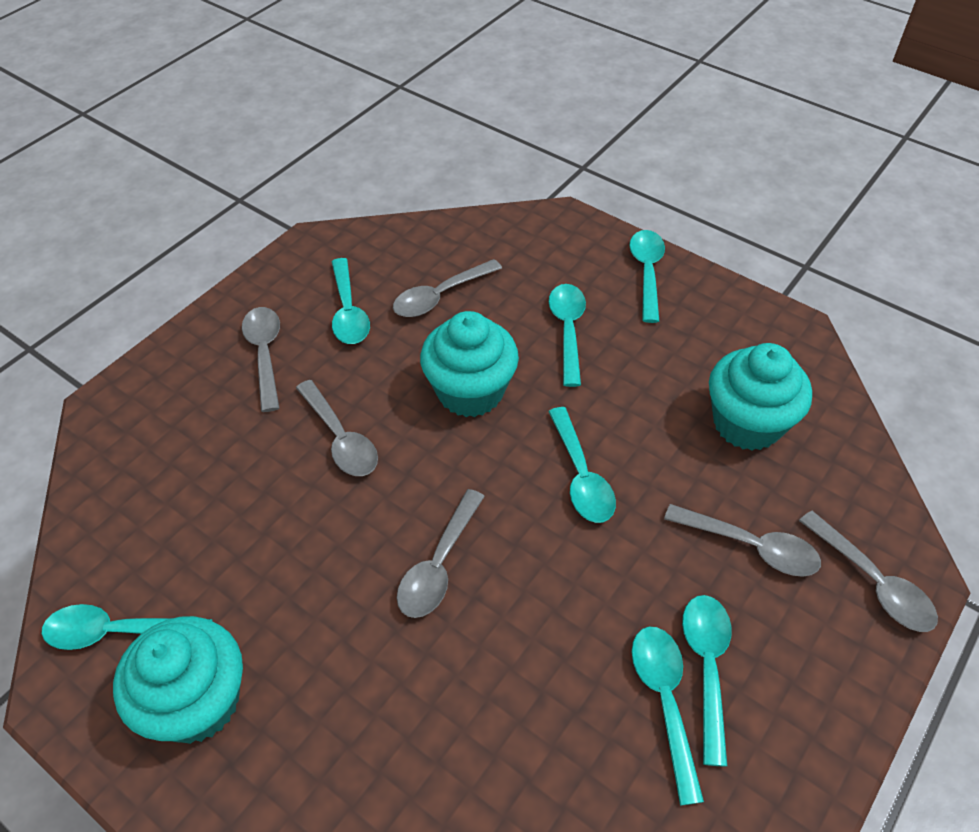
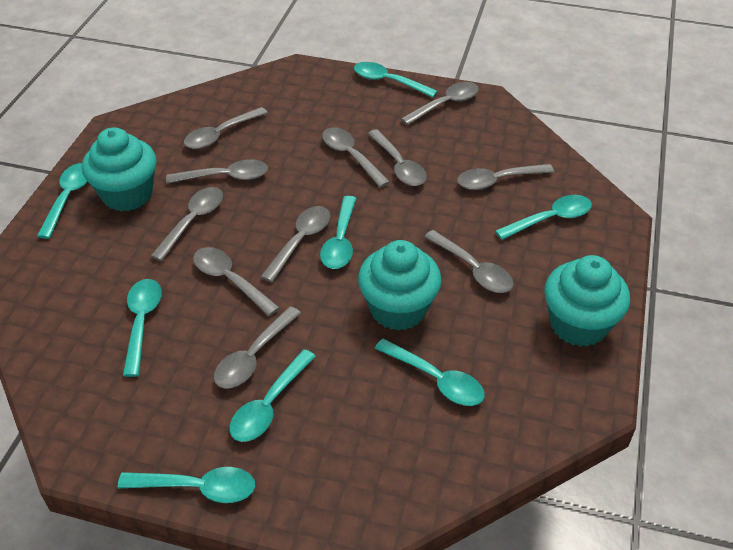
grey spoon: 6 -> 11
turquoise spoon: 7 -> 8

